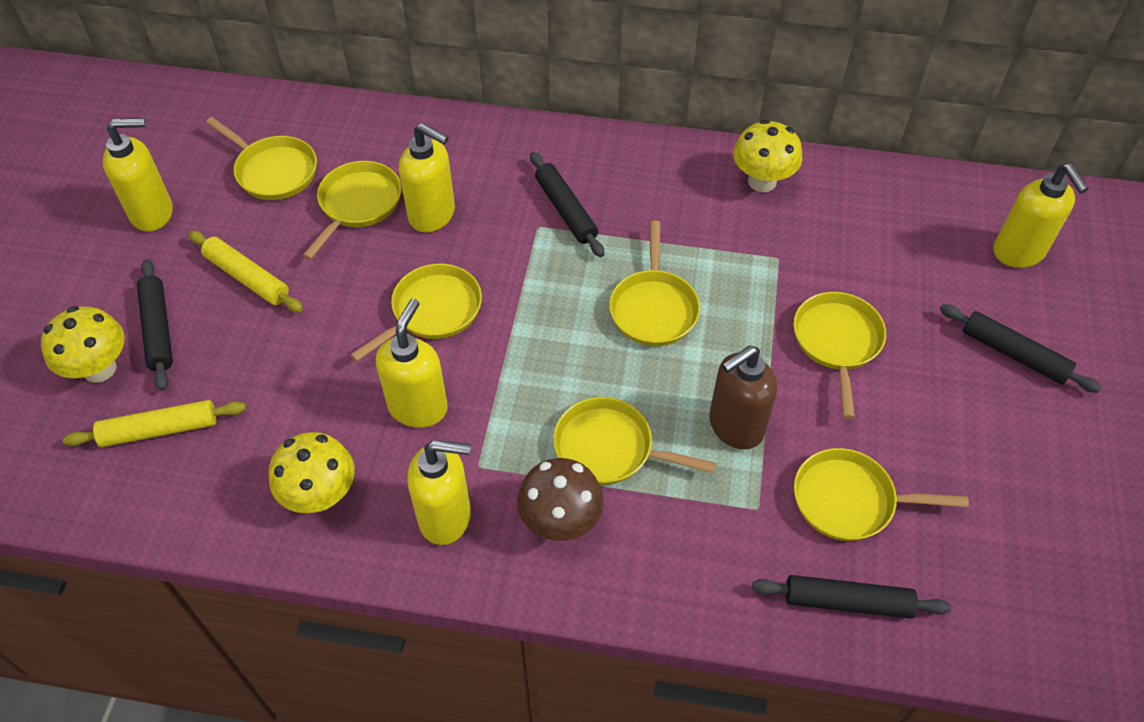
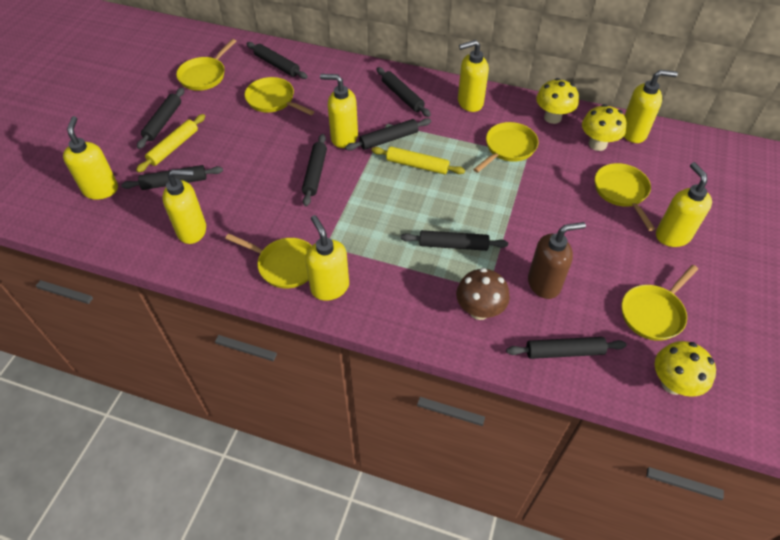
black rolling pin: 4 -> 8
yellow pan: 7 -> 6
yellow soap dispenser: 5 -> 7

